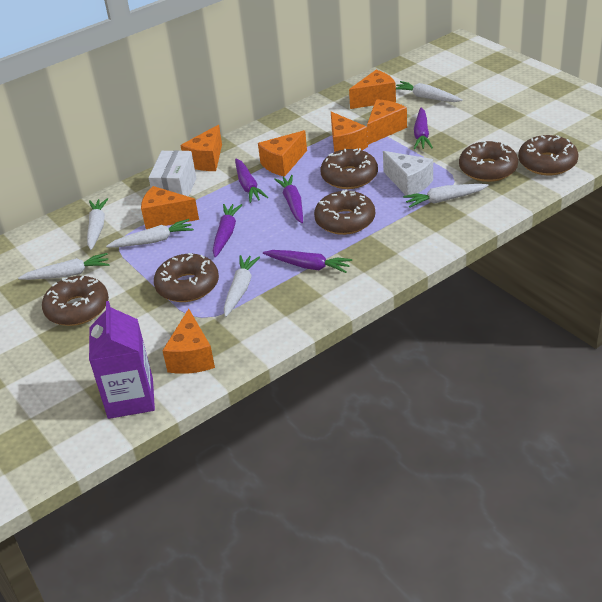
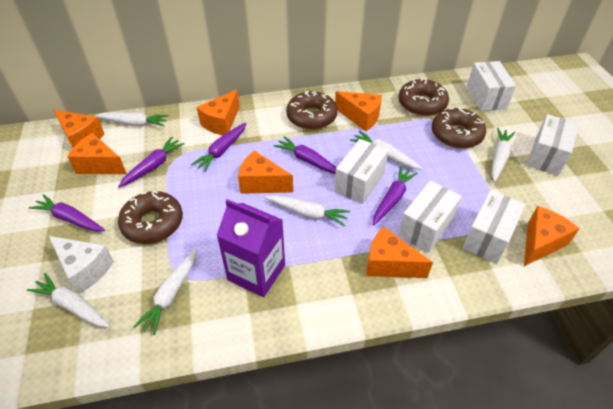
brown donut: 6 -> 4
white box: 1 -> 5

